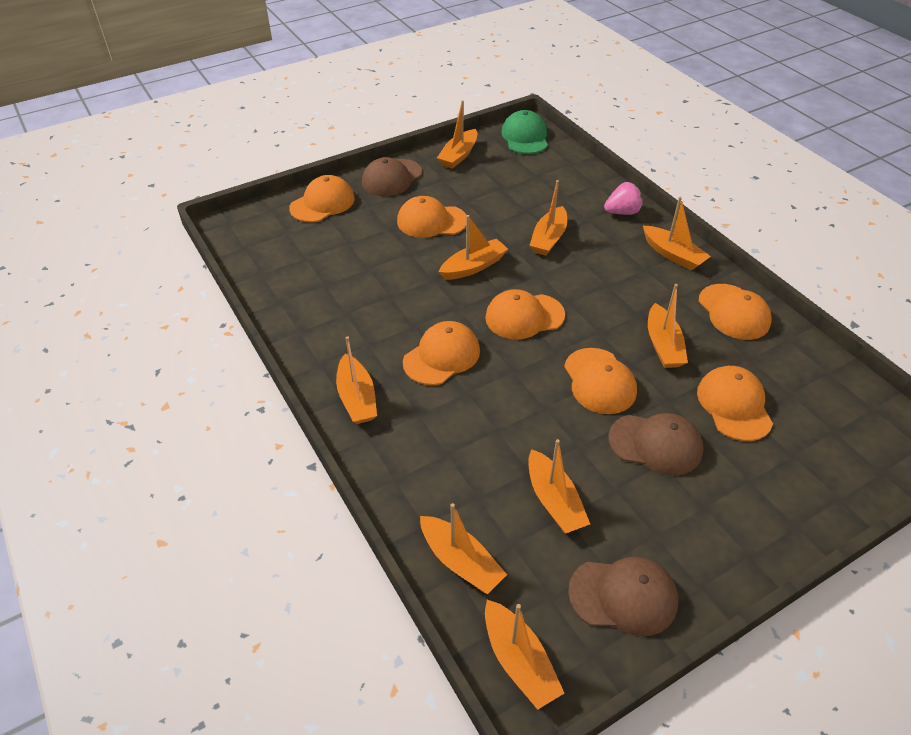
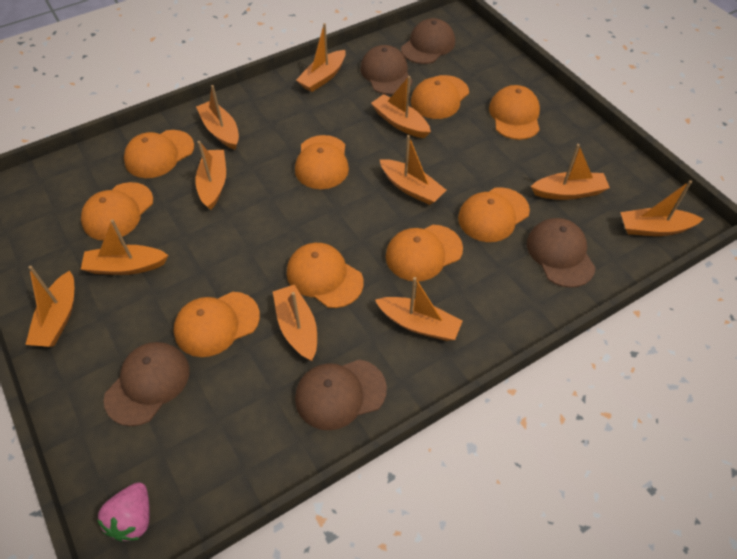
brown cap: 3 -> 5
green cap: 1 -> 0
orange boat: 9 -> 11
orange cap: 7 -> 9

